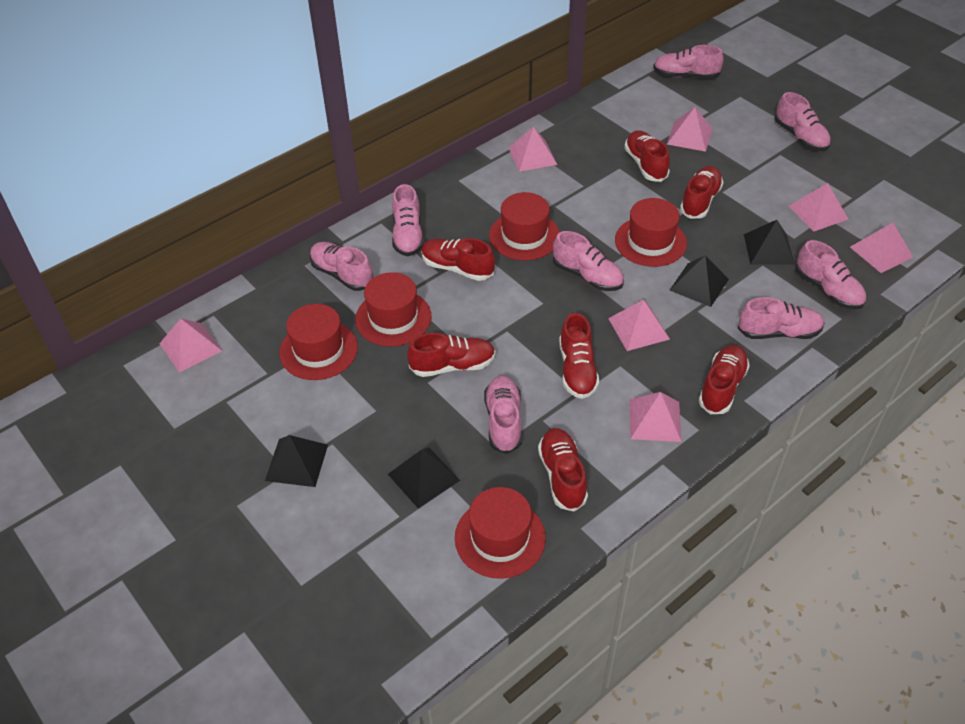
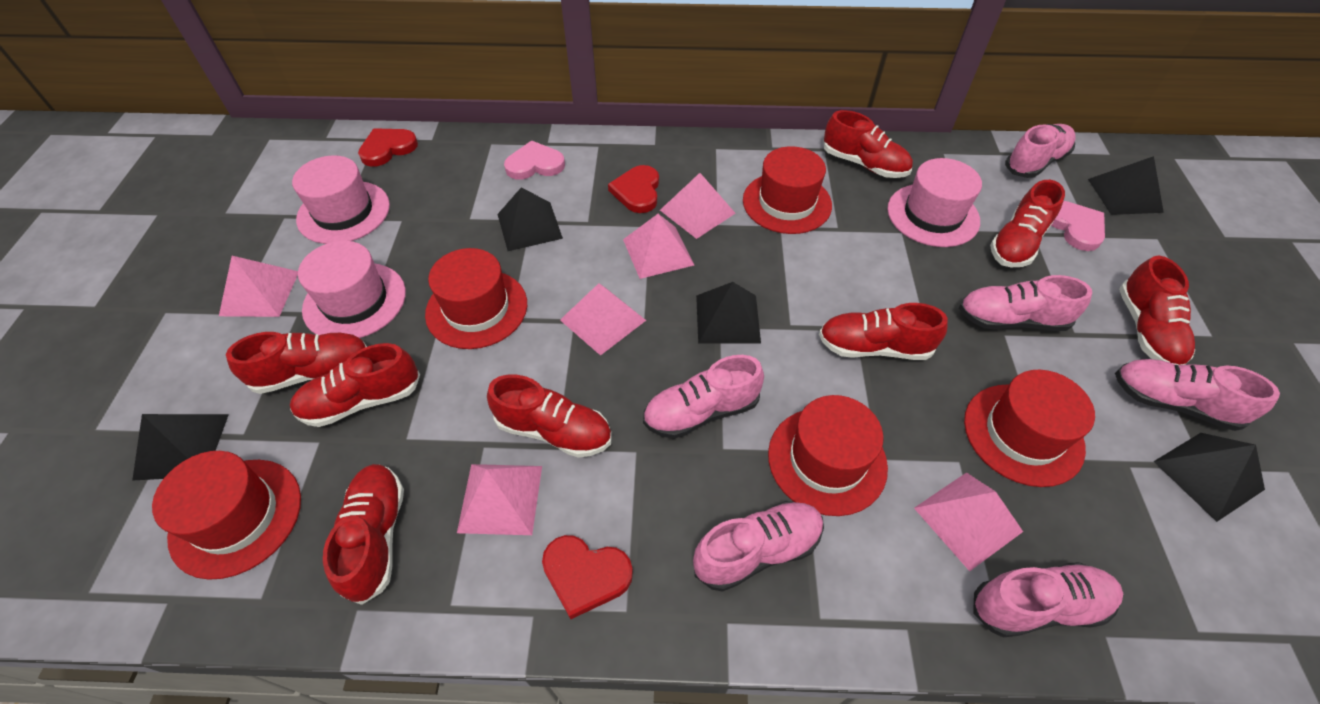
black pyramid: 4 -> 5
pink hat: 0 -> 3
pink heart: 0 -> 2
pink pyramid: 7 -> 6
pink shoe: 8 -> 6
red heart: 0 -> 3
red shoe: 7 -> 8

